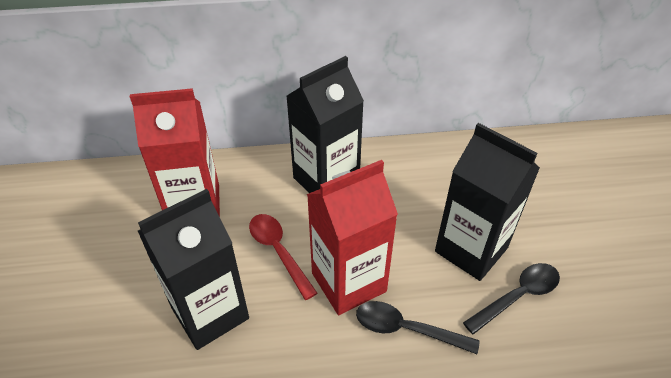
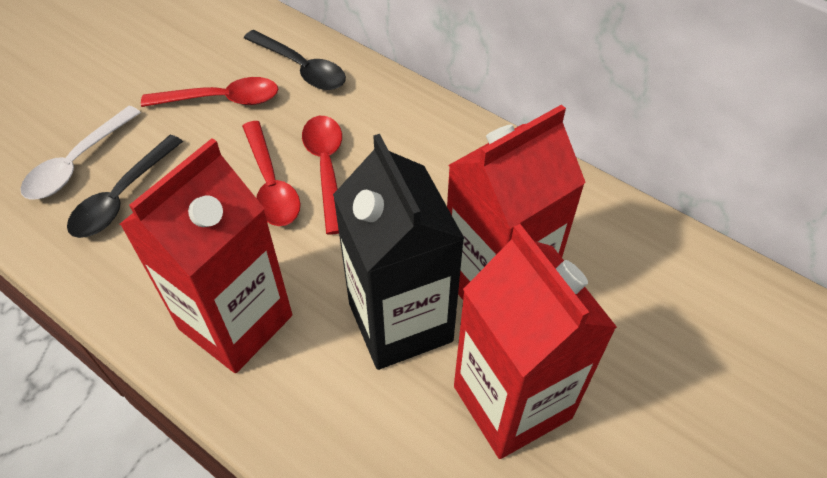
black carton: 3 -> 1
red carton: 2 -> 3
red spoon: 1 -> 3
white spoon: 0 -> 1

